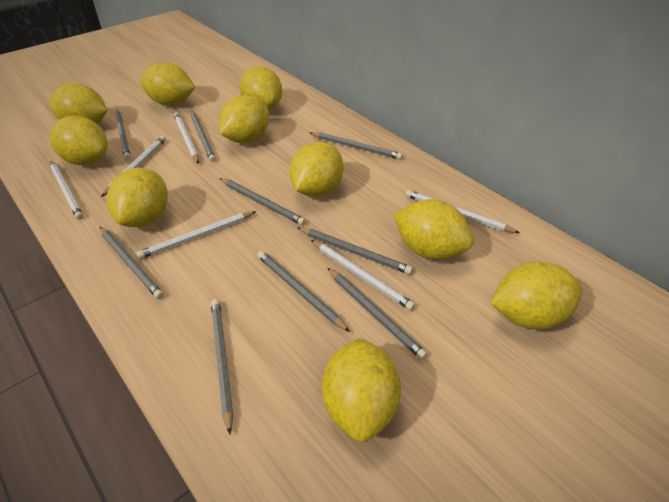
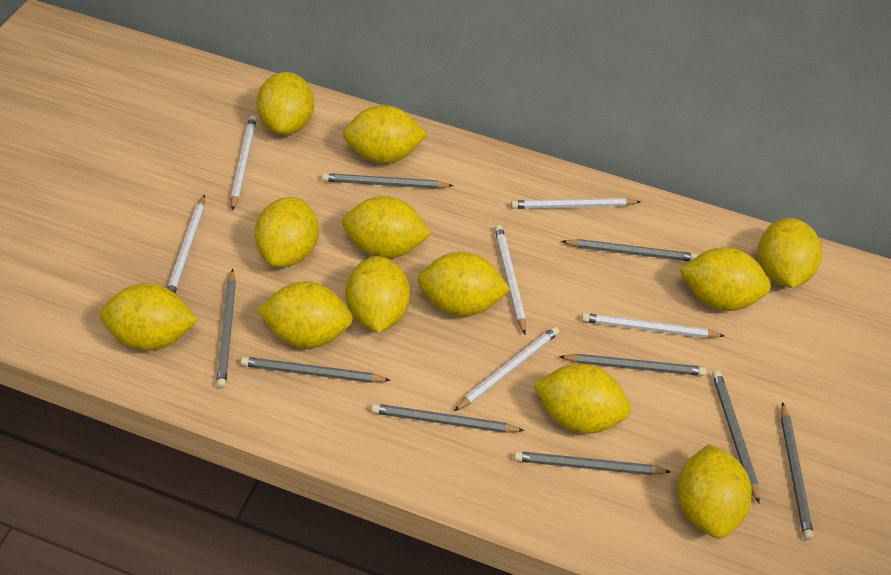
yellow lemon: 10 -> 12

